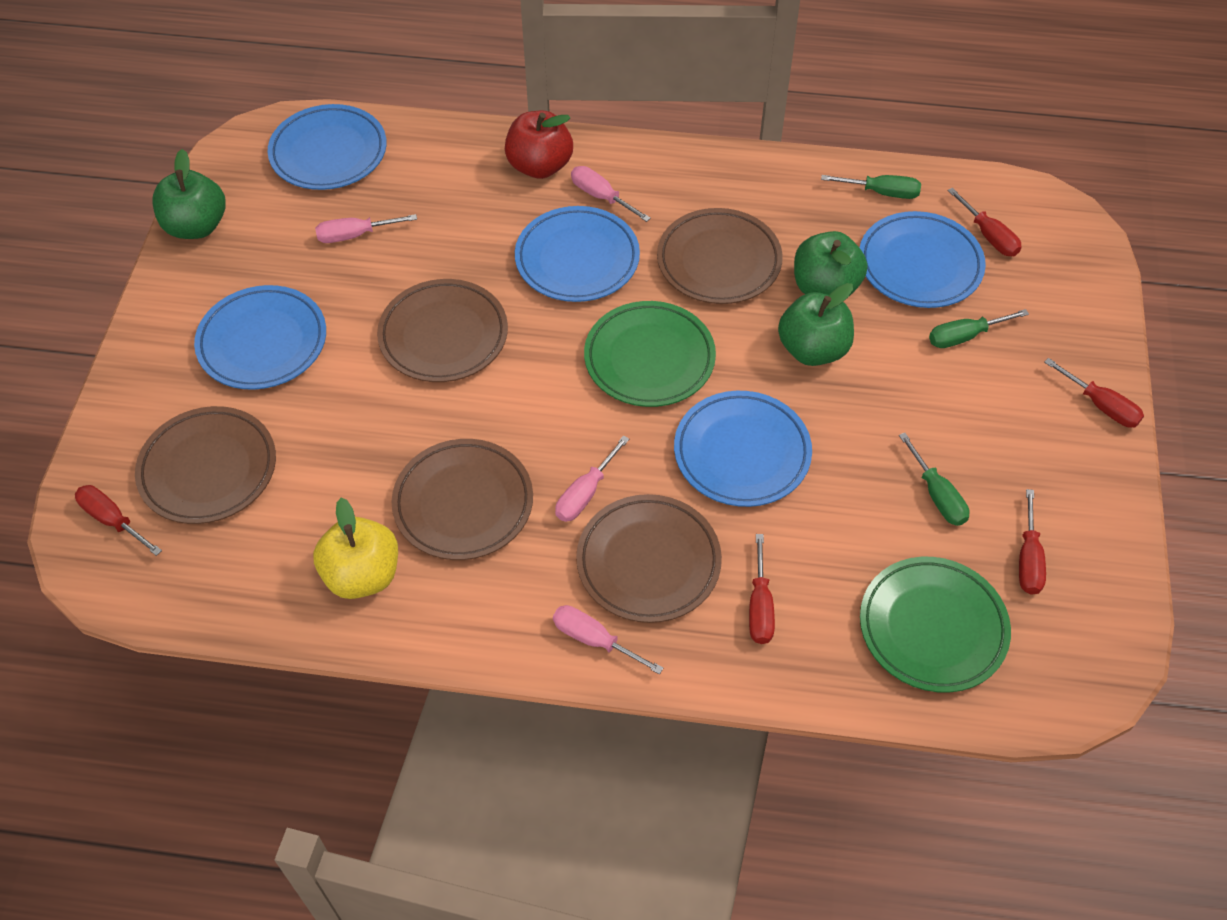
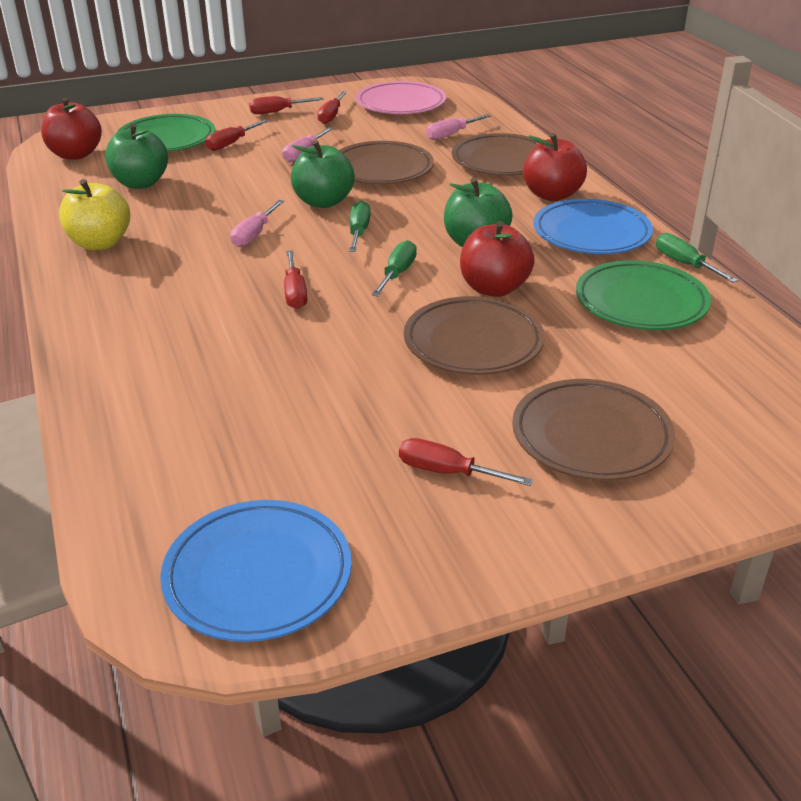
blue plate: 5 -> 2
brown plate: 5 -> 4
pink plate: 0 -> 1
pink screwdriver: 4 -> 3
red apple: 1 -> 3

